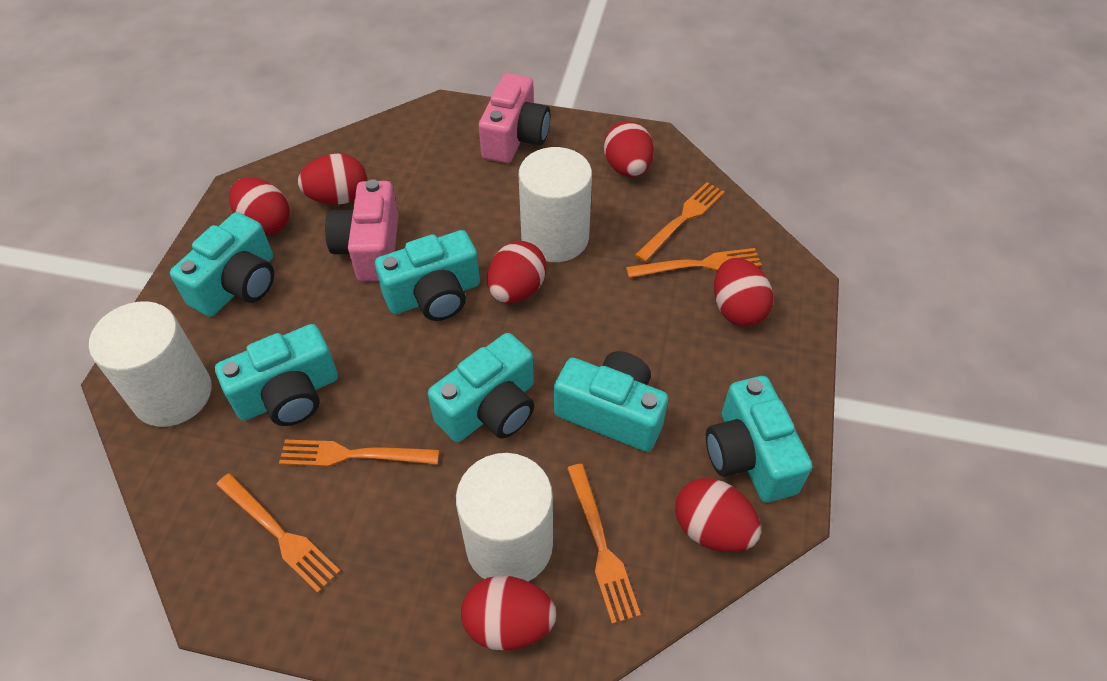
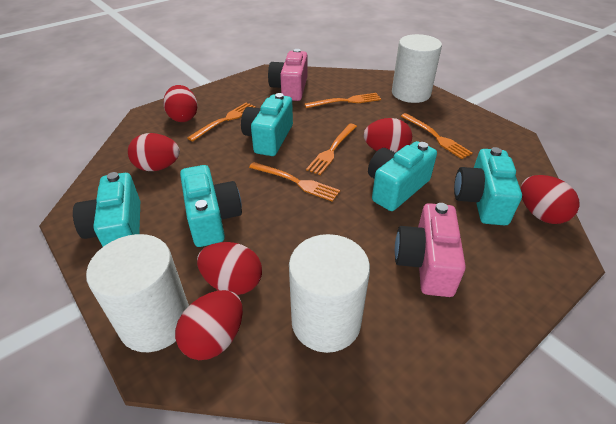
red egg: 7 -> 6
turquoise camera: 6 -> 5

